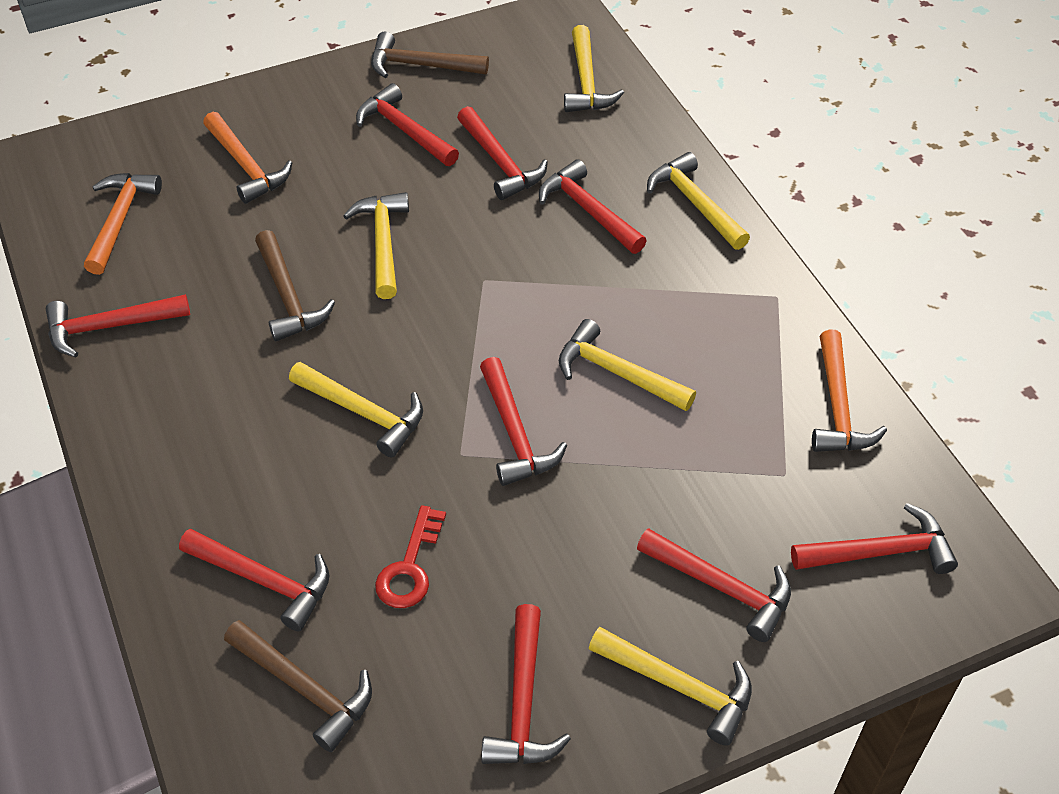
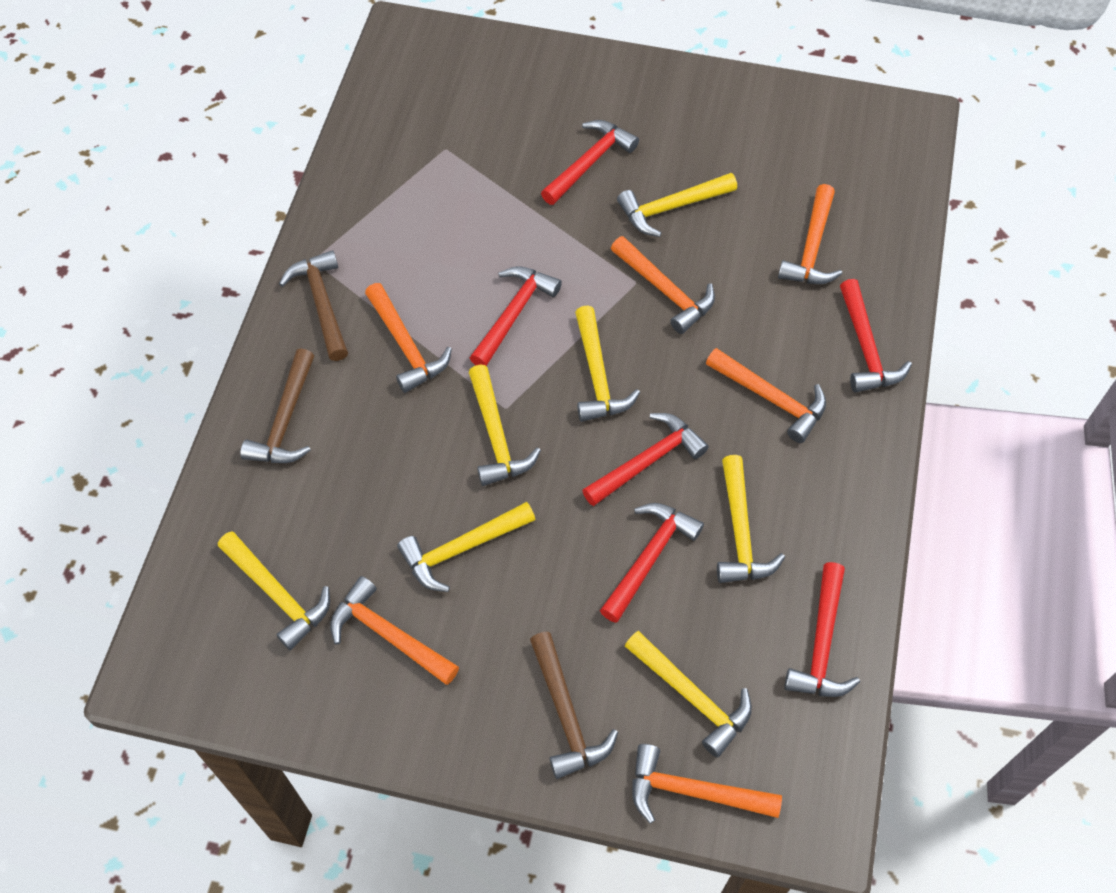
orange hammer: 3 -> 6
red hammer: 9 -> 6
red key: 1 -> 0
yellow hammer: 6 -> 7

